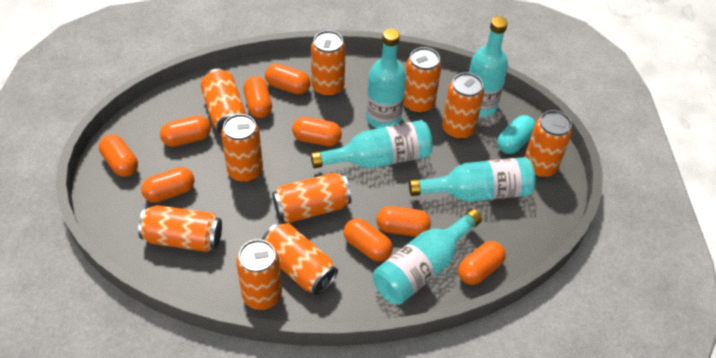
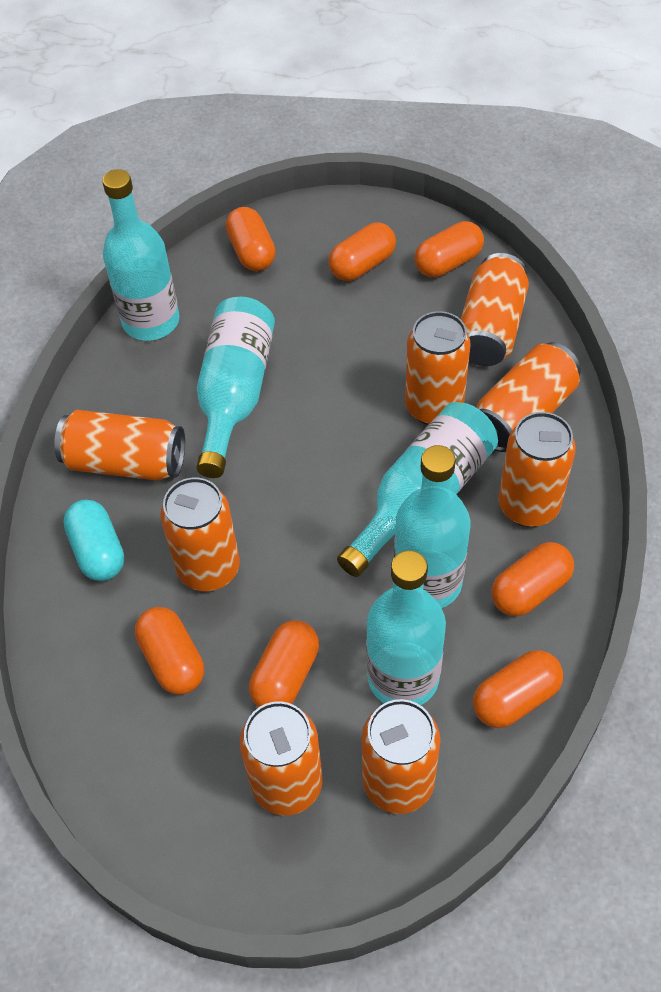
orange can: 10 -> 8
orange capsule: 9 -> 7

